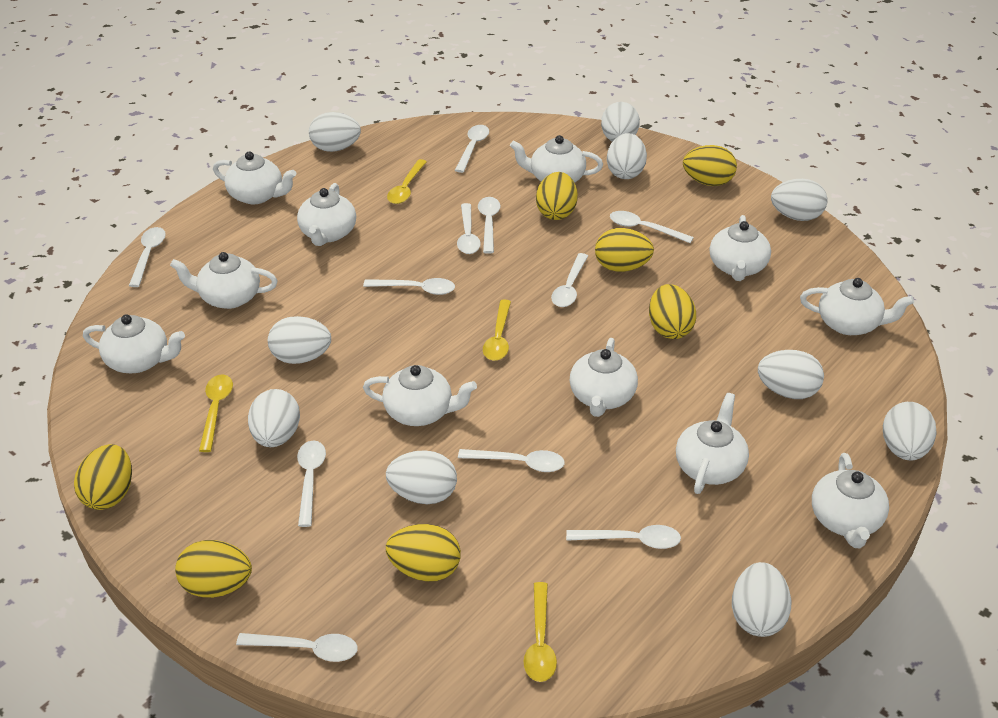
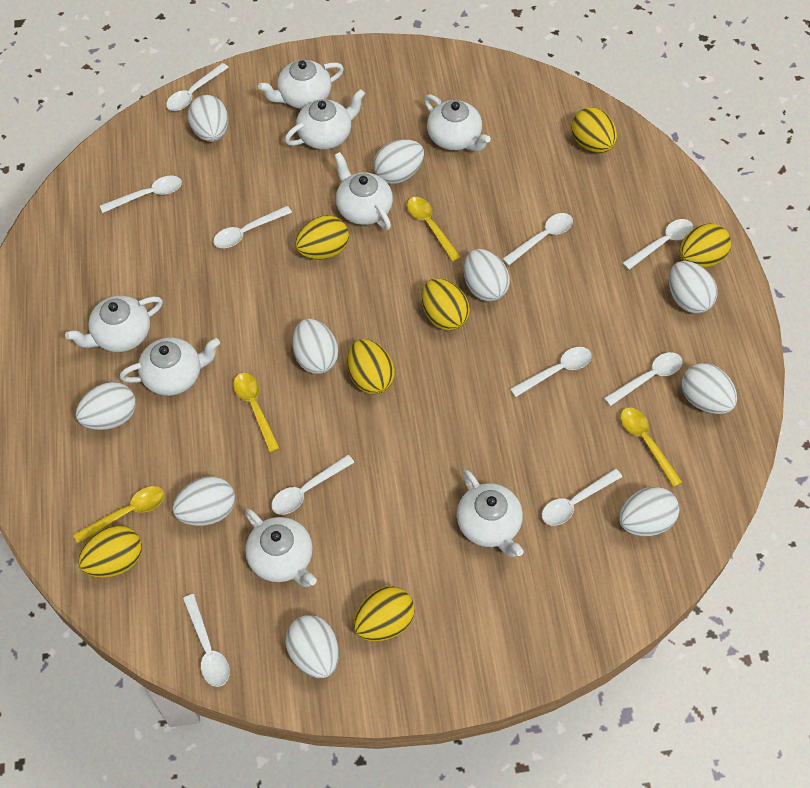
white spoon: 11 -> 10
white teapot: 11 -> 8

